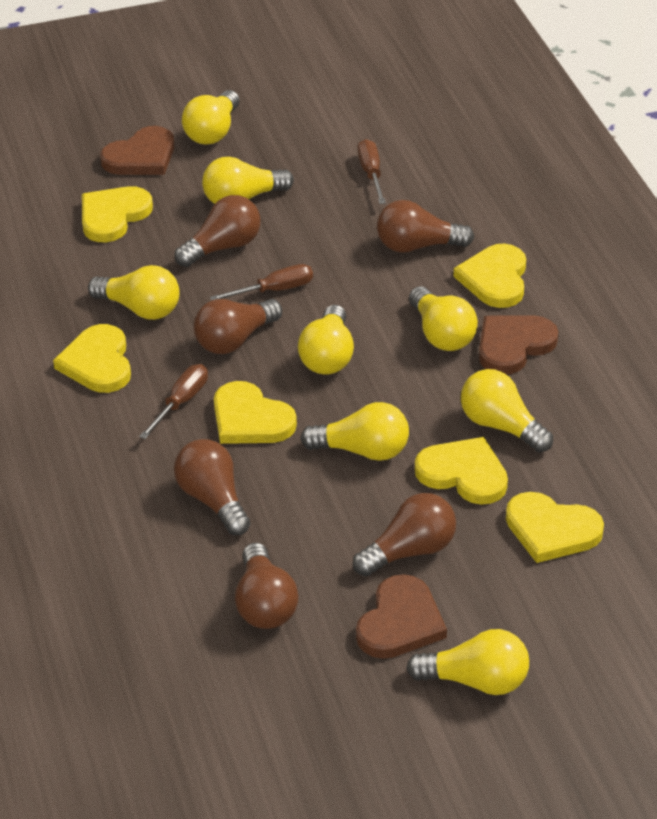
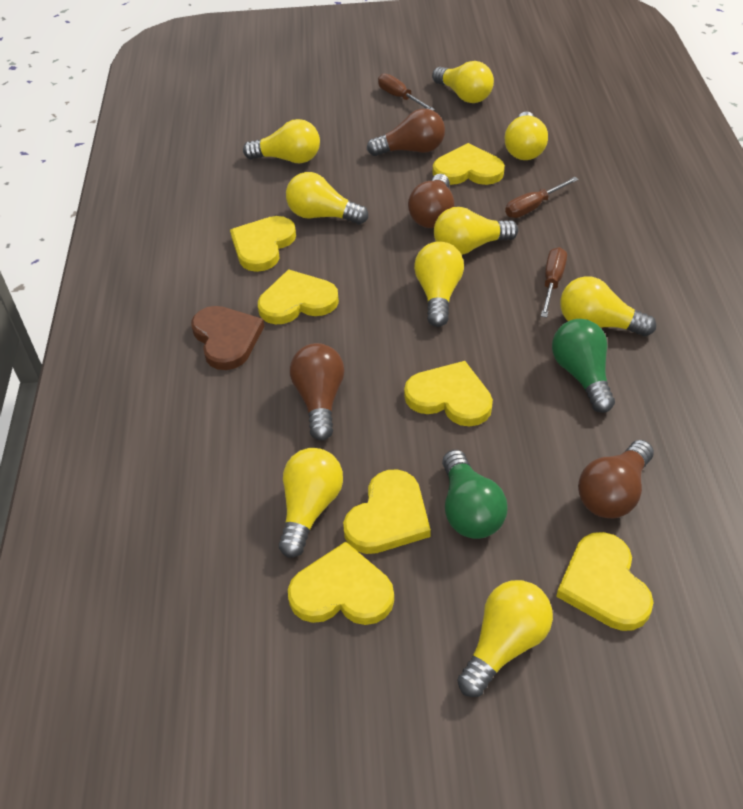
brown heart: 3 -> 1
brown light bulb: 6 -> 4
green light bulb: 0 -> 2
yellow heart: 6 -> 7
yellow light bulb: 8 -> 9

